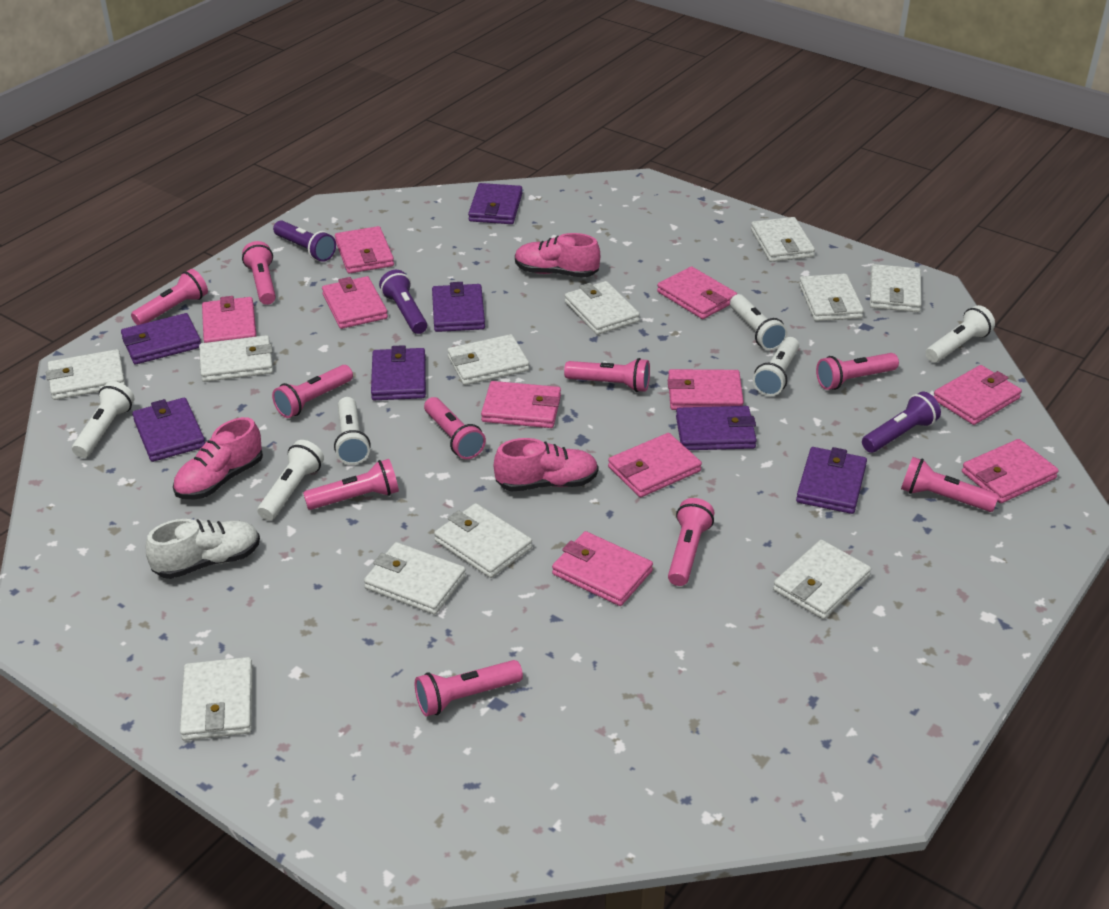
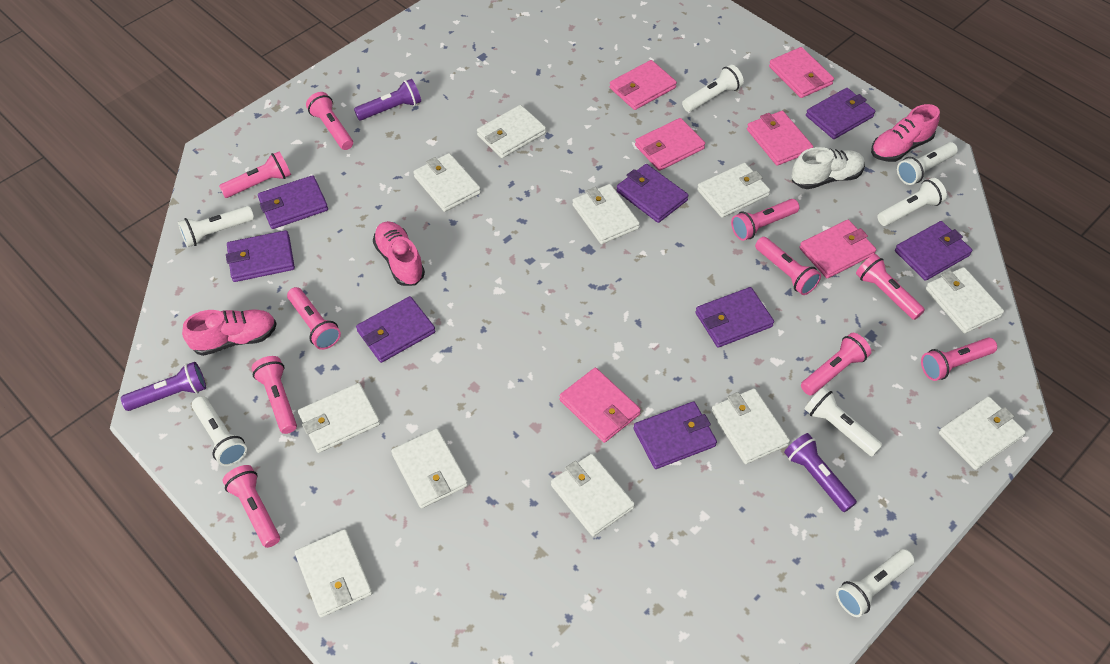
pink wallet: 10 -> 6
purple wallet: 7 -> 8
white flashlight: 6 -> 7

